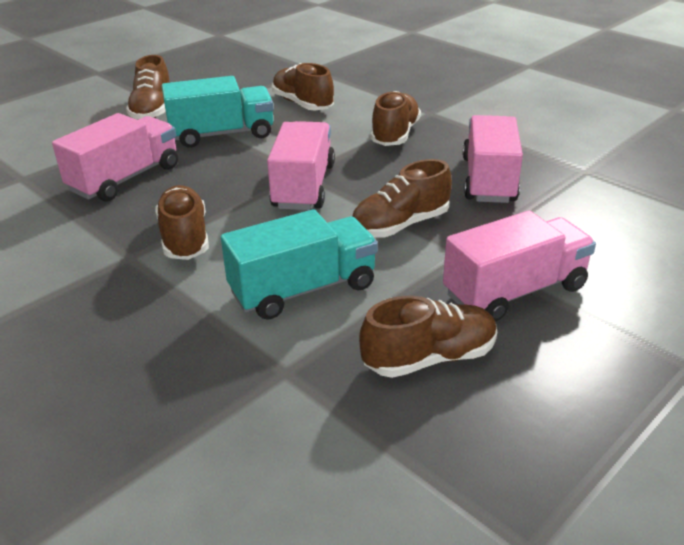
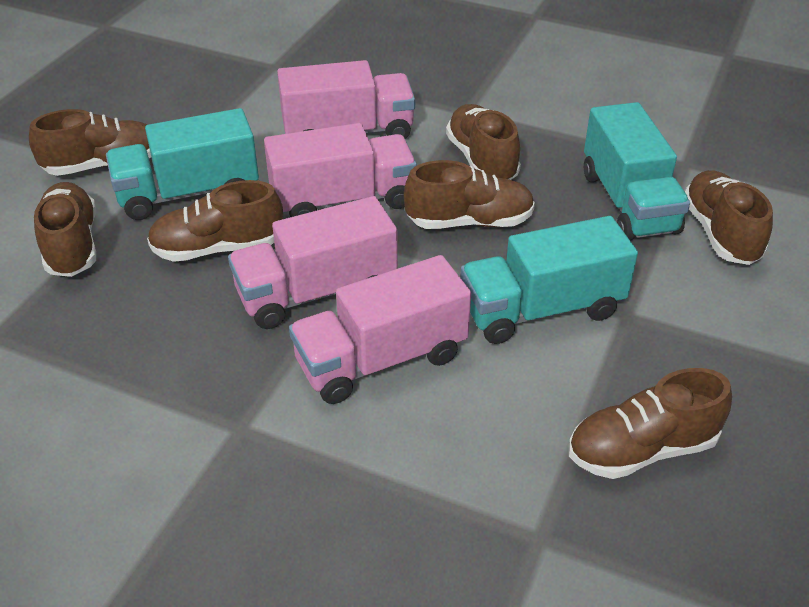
brown shoe: 6 -> 7
turquoise truck: 2 -> 3

